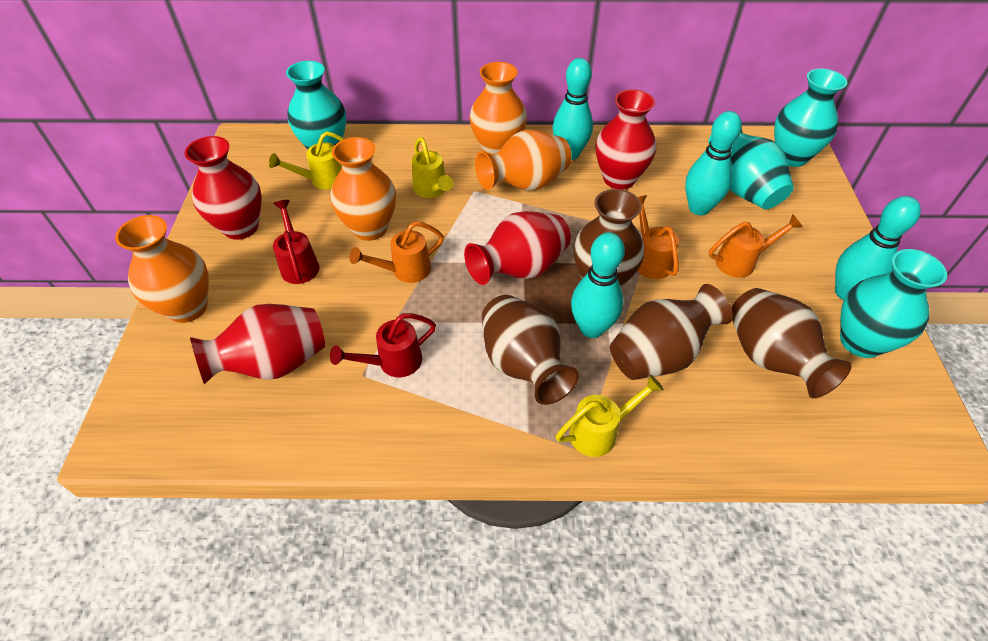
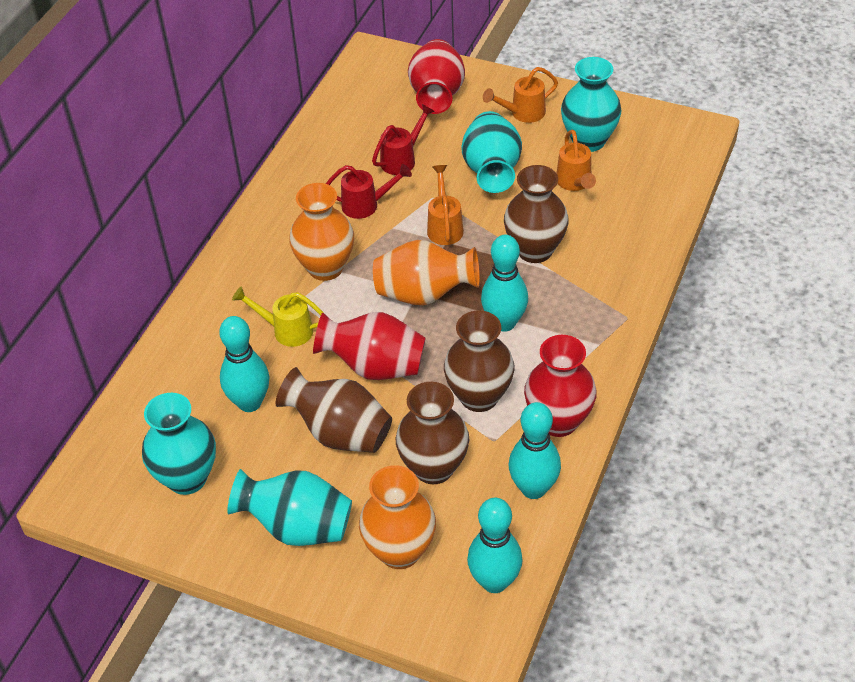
orange vase: 4 -> 3
red vase: 4 -> 3
yellow watering can: 3 -> 1

